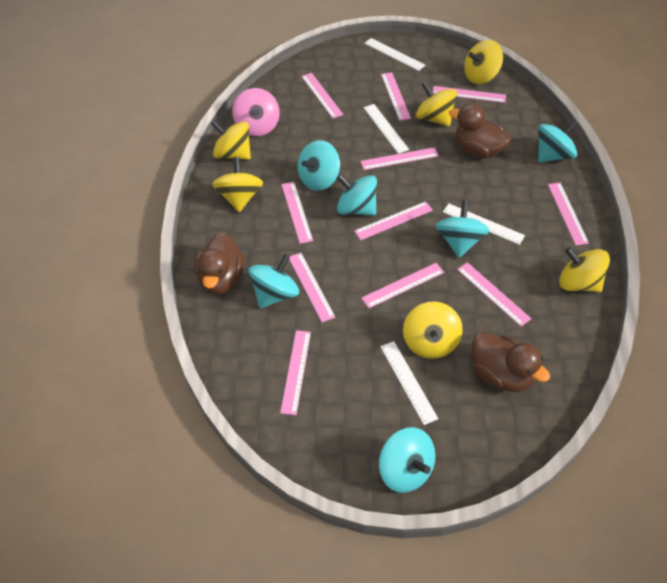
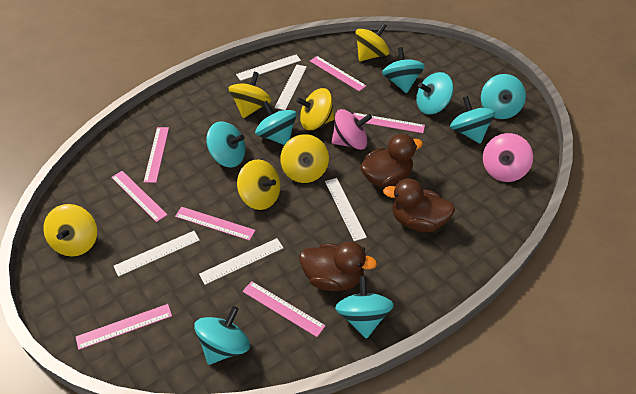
pink ruler: 11 -> 7
pink spinning top: 1 -> 2
turquoise spinning top: 6 -> 8
white ruler: 4 -> 5

